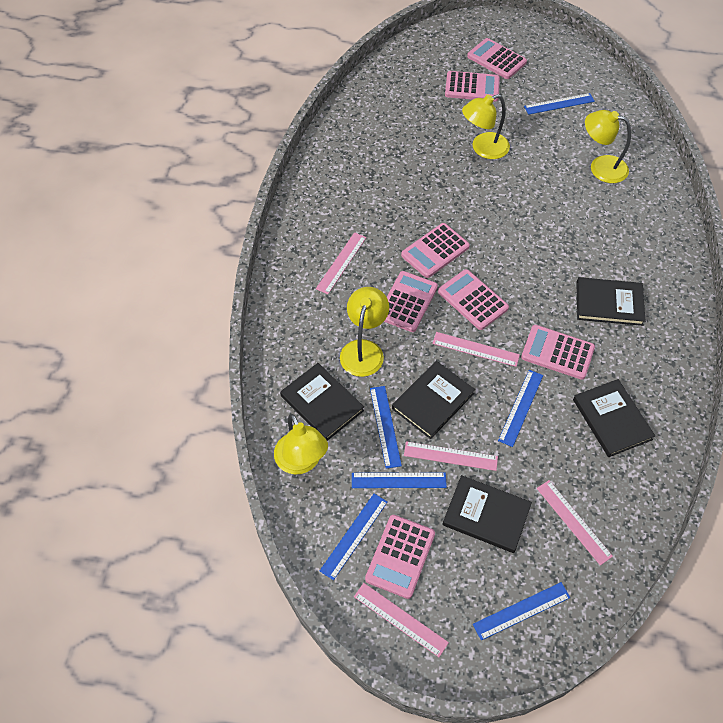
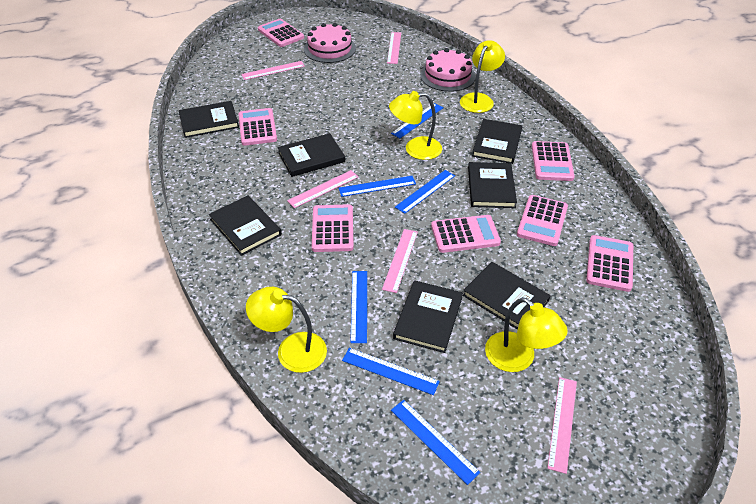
black book: 5 -> 7
pink cake: 0 -> 2

